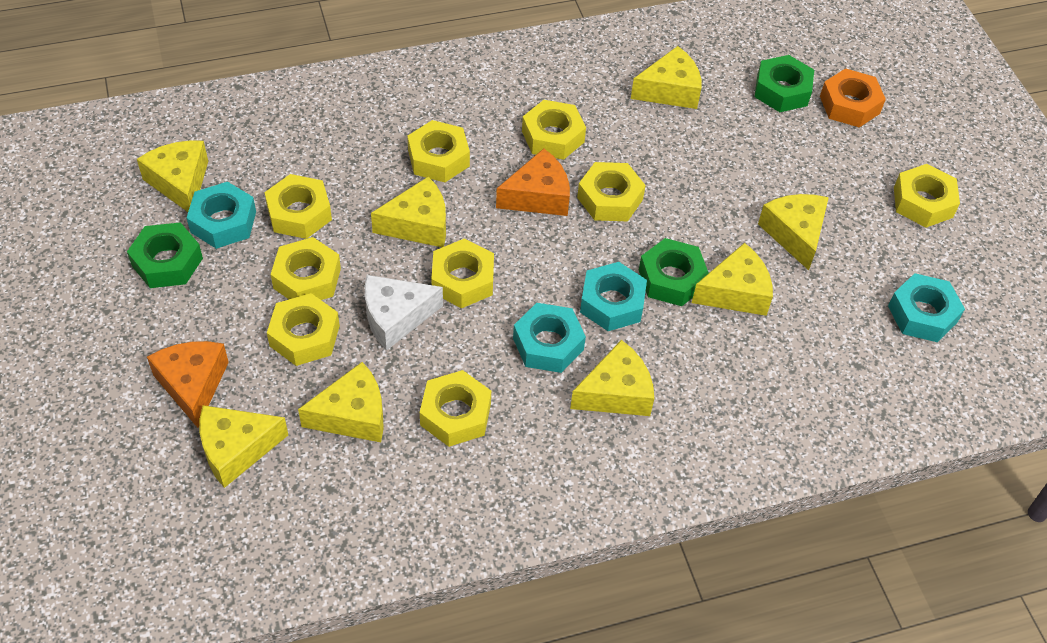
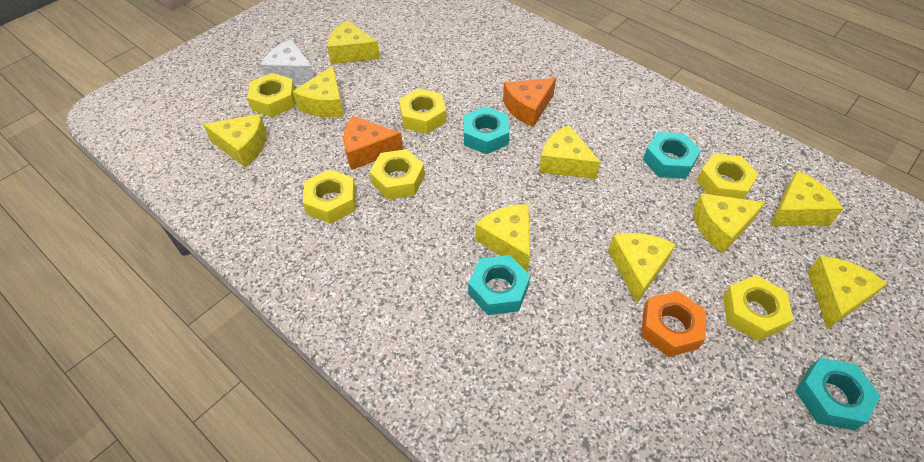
green nut: 3 -> 0
yellow cheese: 8 -> 9
yellow nut: 9 -> 6

